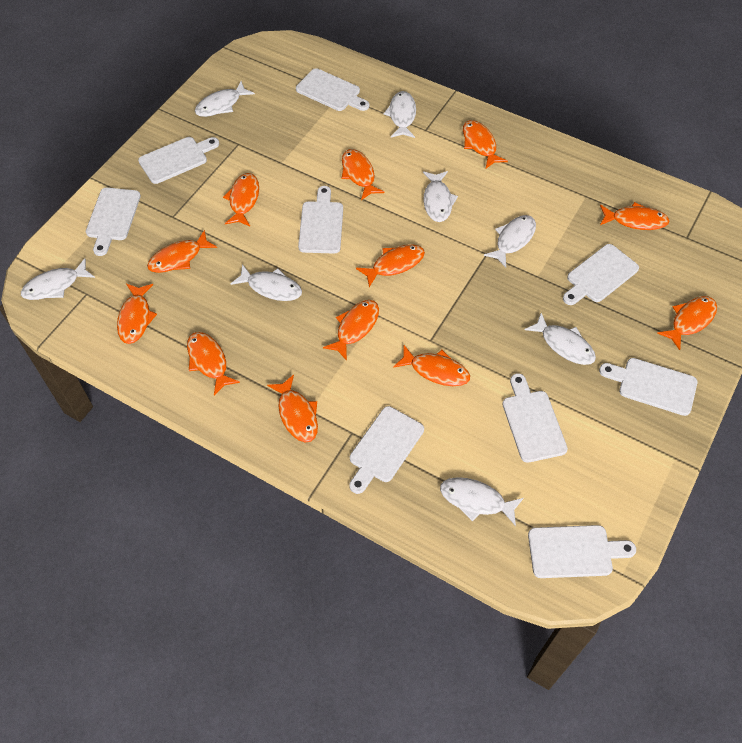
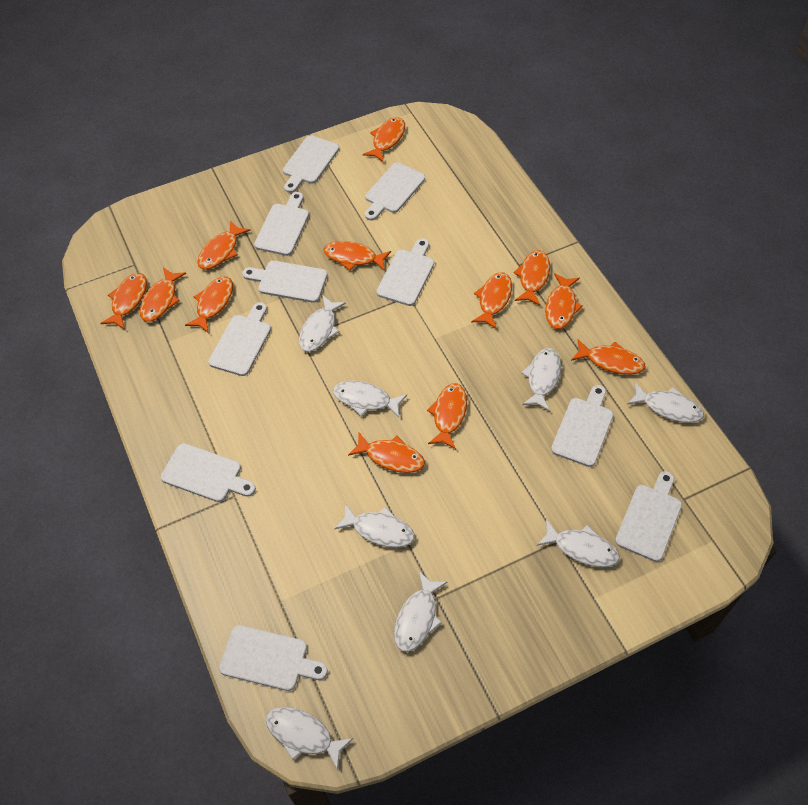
white cutting board: 9 -> 10

